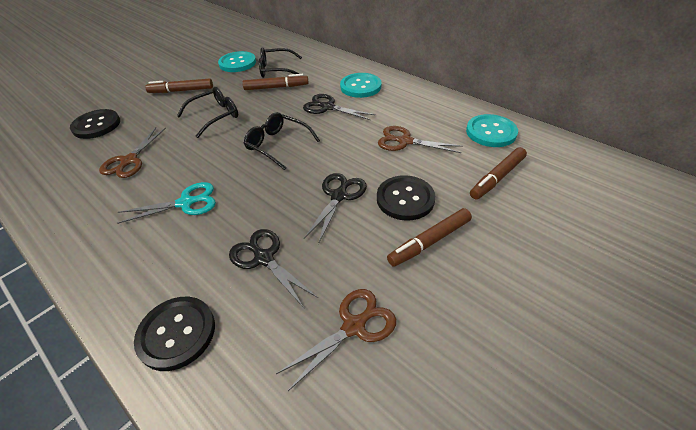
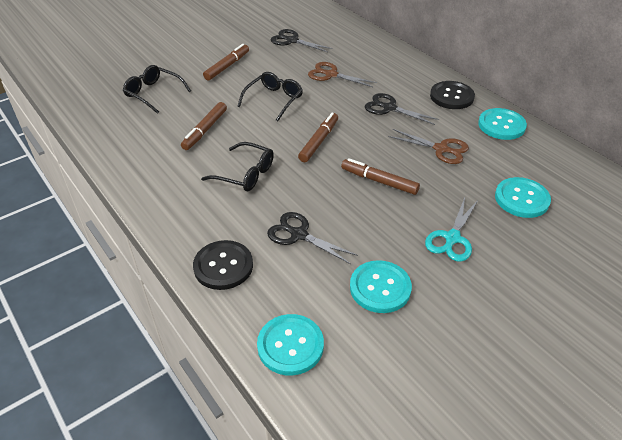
black button: 3 -> 2
brown scissors: 3 -> 2
turquoise button: 3 -> 4

